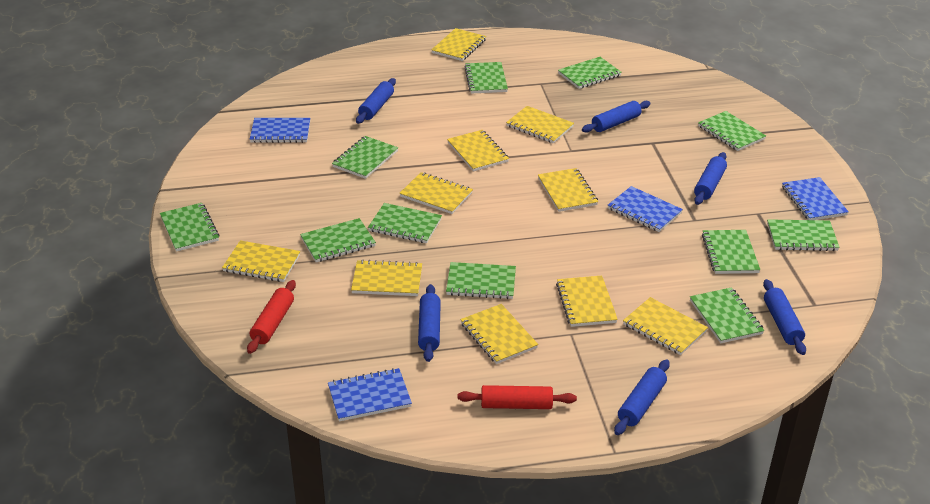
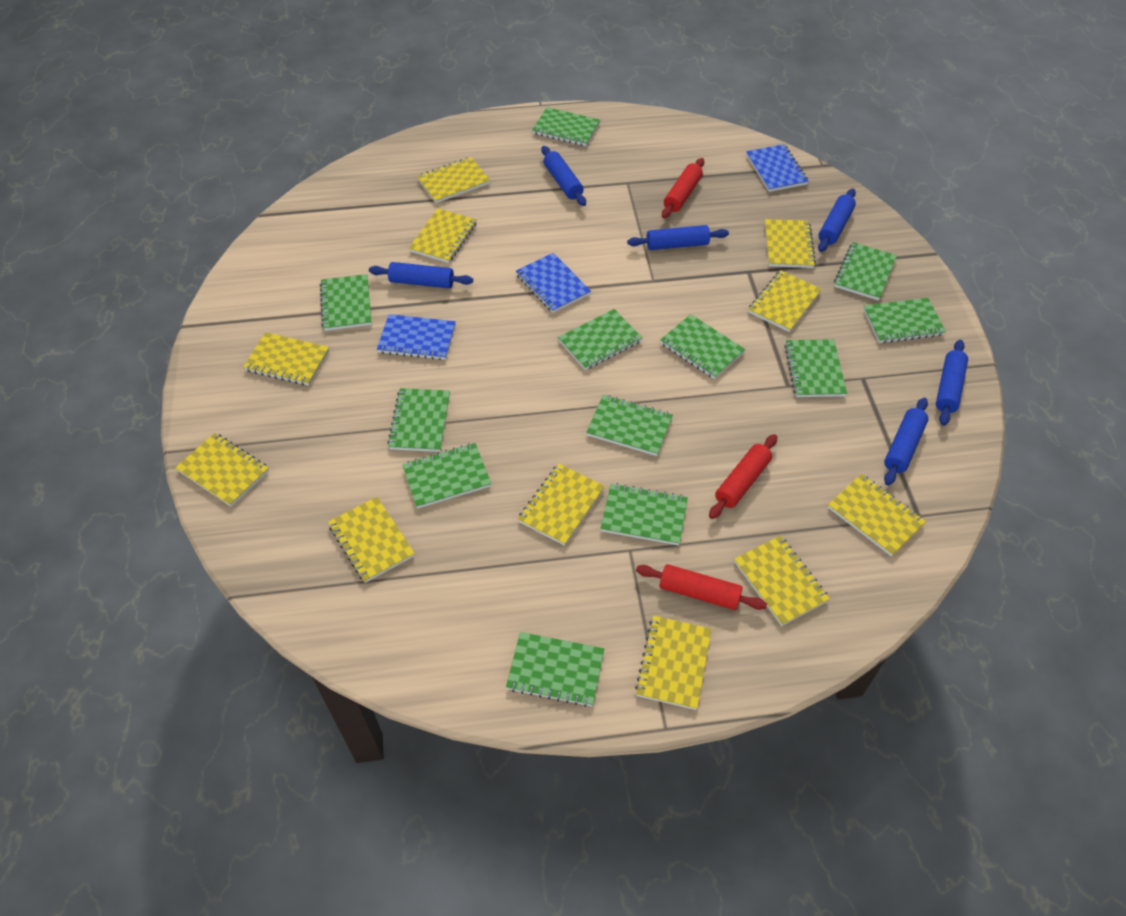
blue notebook: 4 -> 3
green notebook: 11 -> 12
red rolling pin: 2 -> 3
yellow notebook: 10 -> 11

